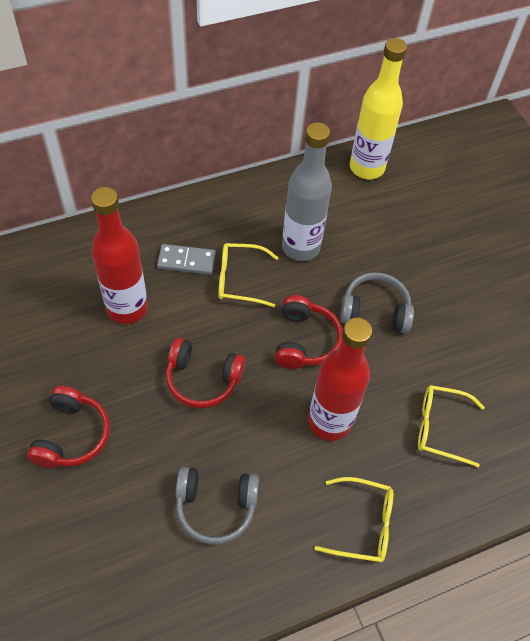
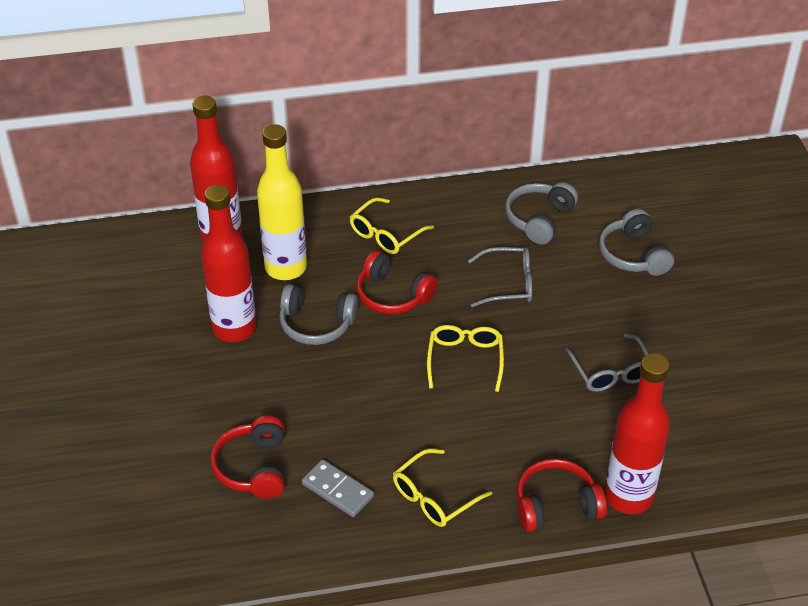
grey bottle: 1 -> 0
grey glasses: 0 -> 2
grey headphones: 2 -> 3
red bottle: 2 -> 3

